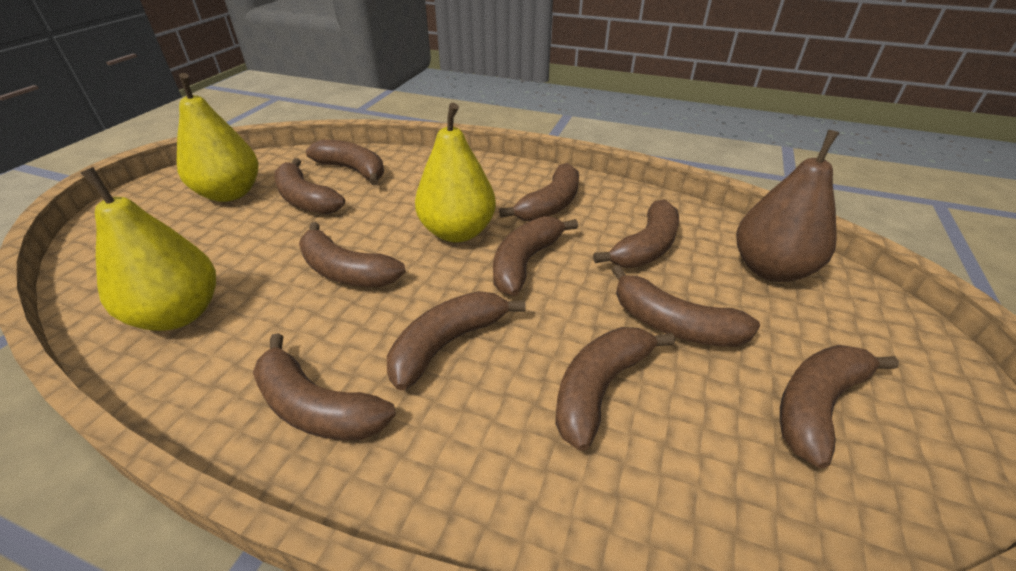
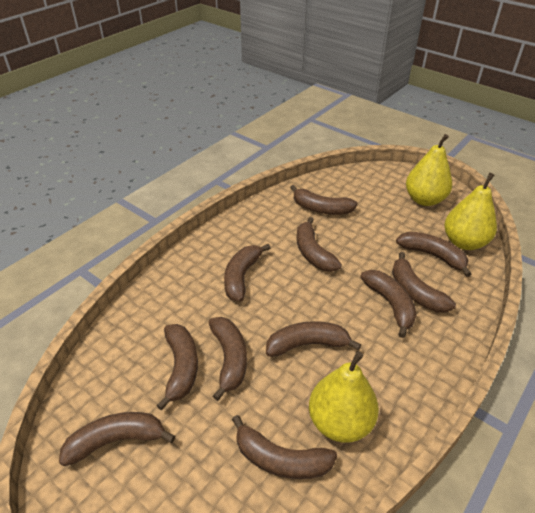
brown pear: 1 -> 0

